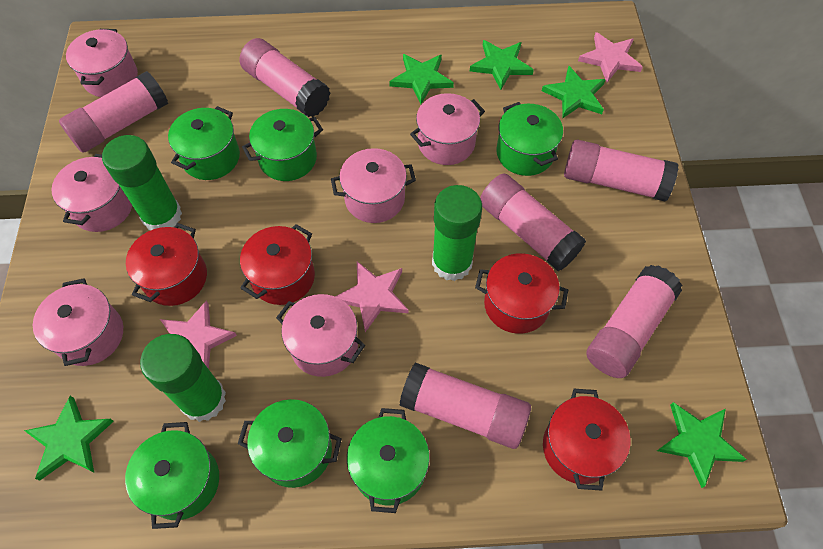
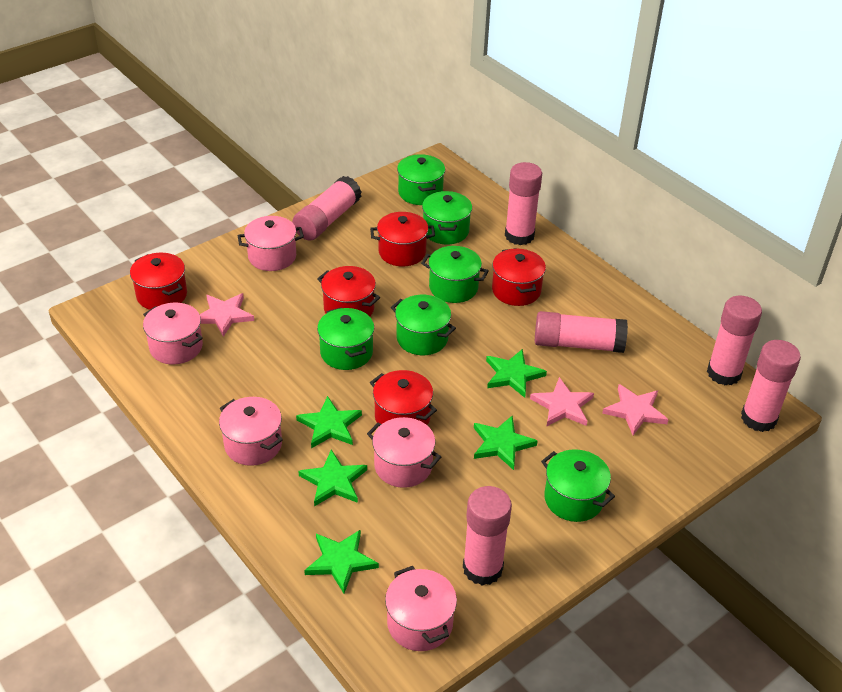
green glue stick: 3 -> 0
pink pot: 6 -> 5
red pot: 4 -> 5

